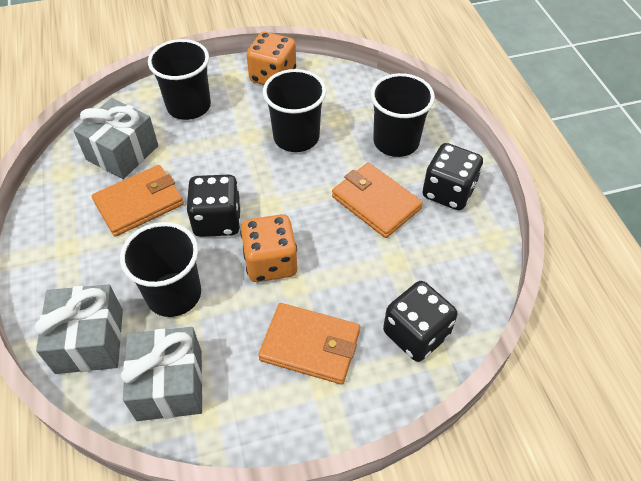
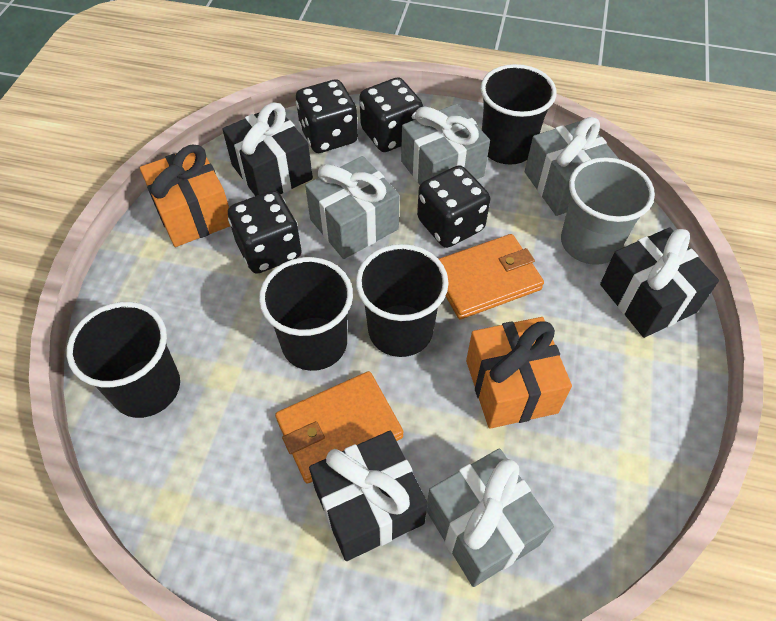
black dice: 3 -> 4
black gift: 0 -> 3
grey cup: 0 -> 1
grey gift: 3 -> 4
orange dice: 2 -> 0
orange gift: 0 -> 2
orange wallet: 3 -> 2

